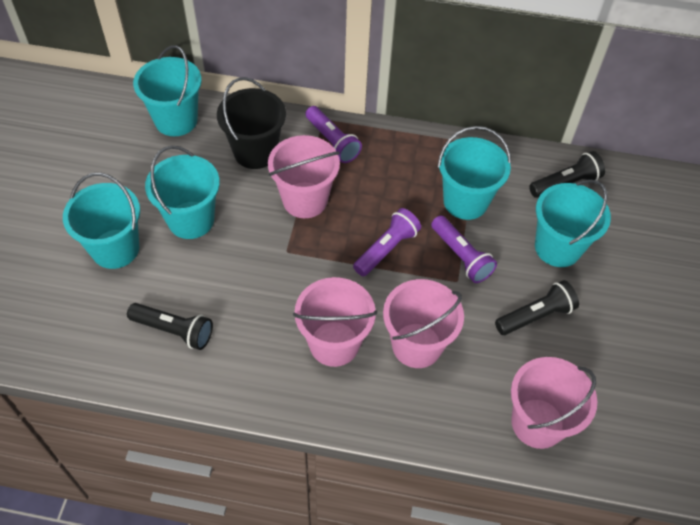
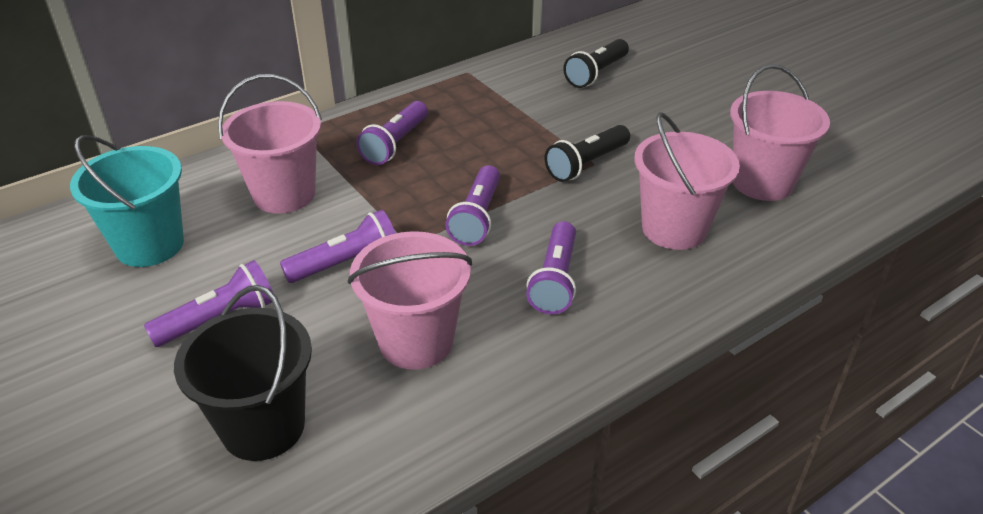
black flashlight: 3 -> 2
purple flashlight: 3 -> 5
turquoise bucket: 5 -> 1

